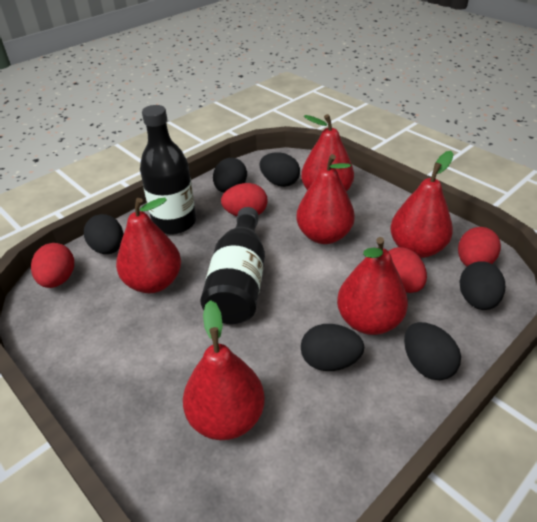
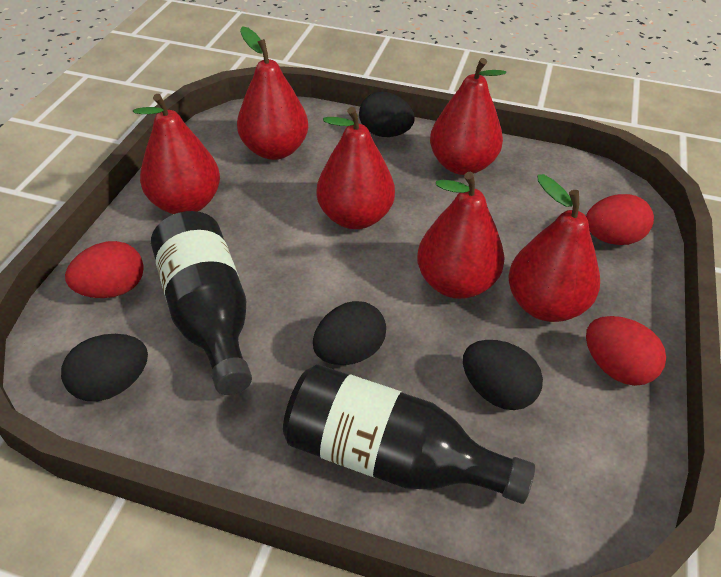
black egg: 6 -> 4
red egg: 4 -> 3

